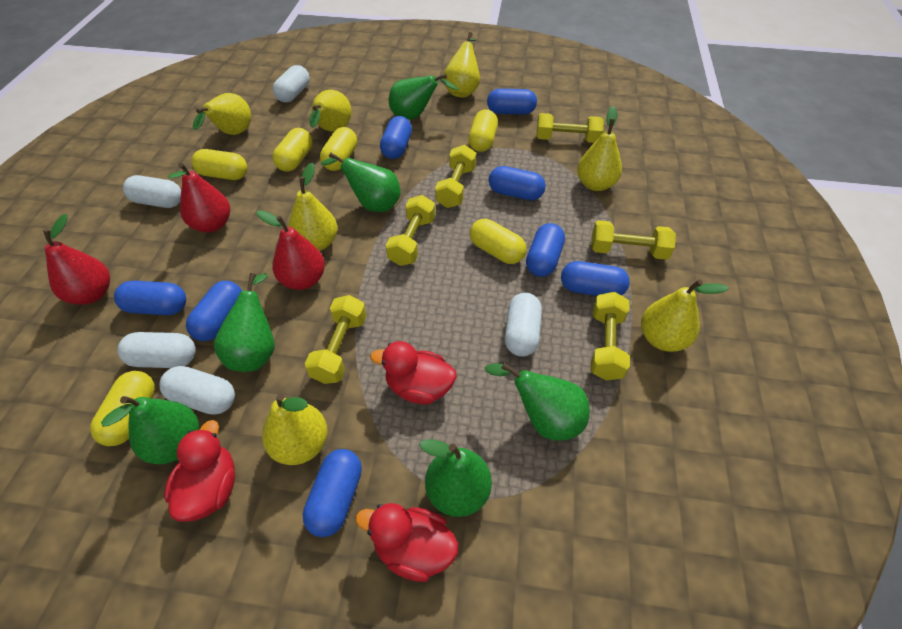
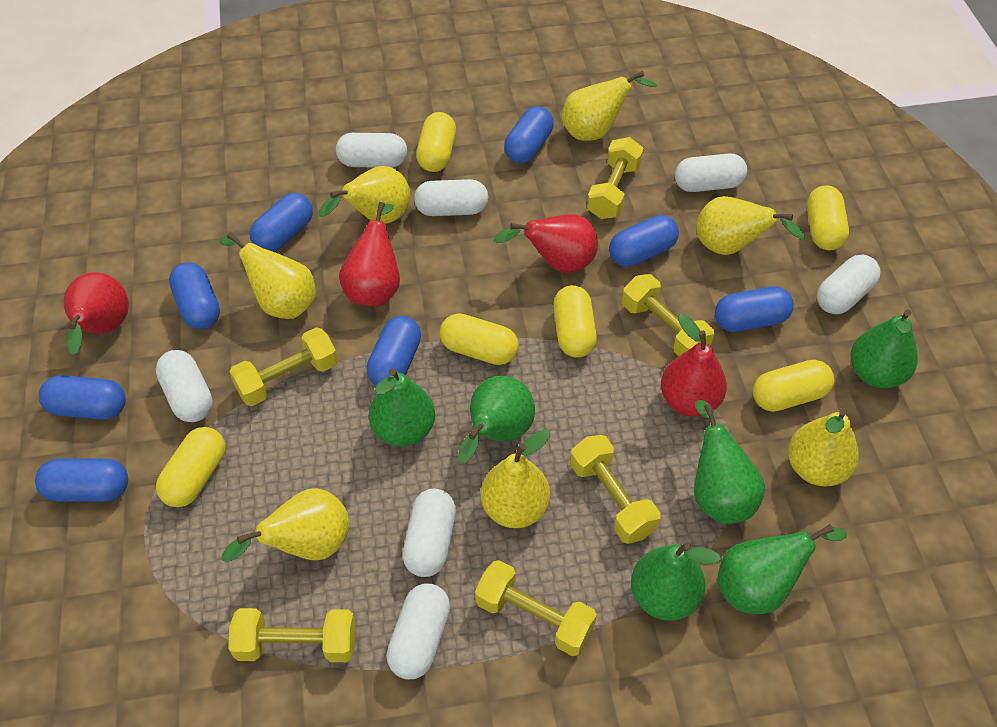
red duck: 3 -> 0
red pear: 3 -> 4
white capsule: 5 -> 7

